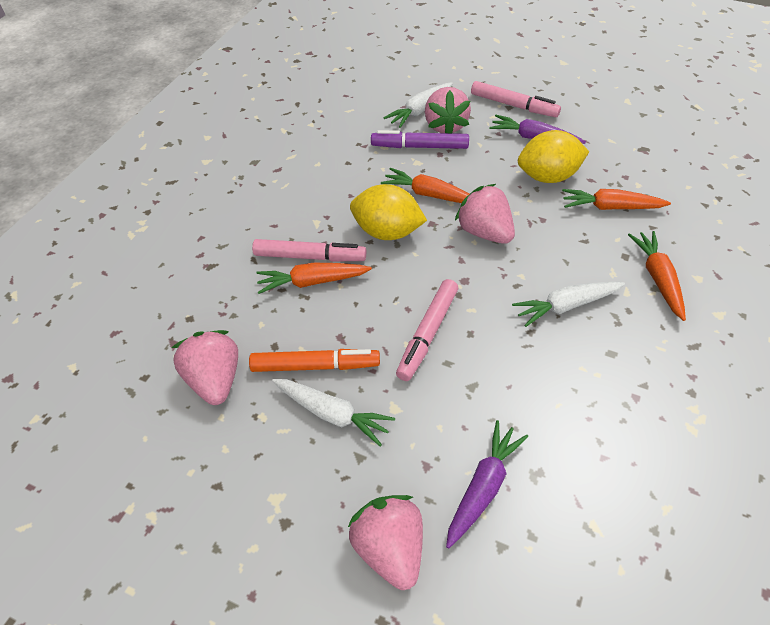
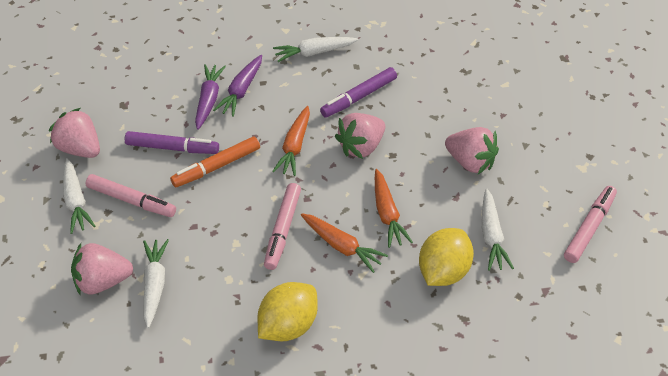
orange carrot: 4 -> 3
purple marker: 1 -> 2
white carrot: 3 -> 4

